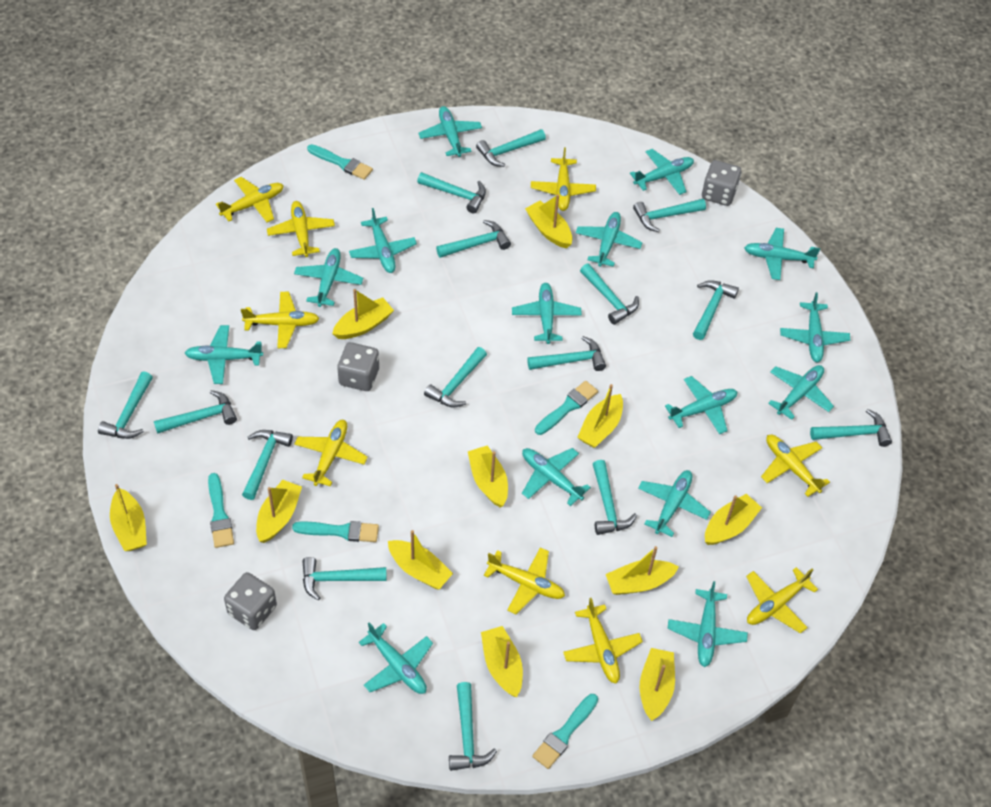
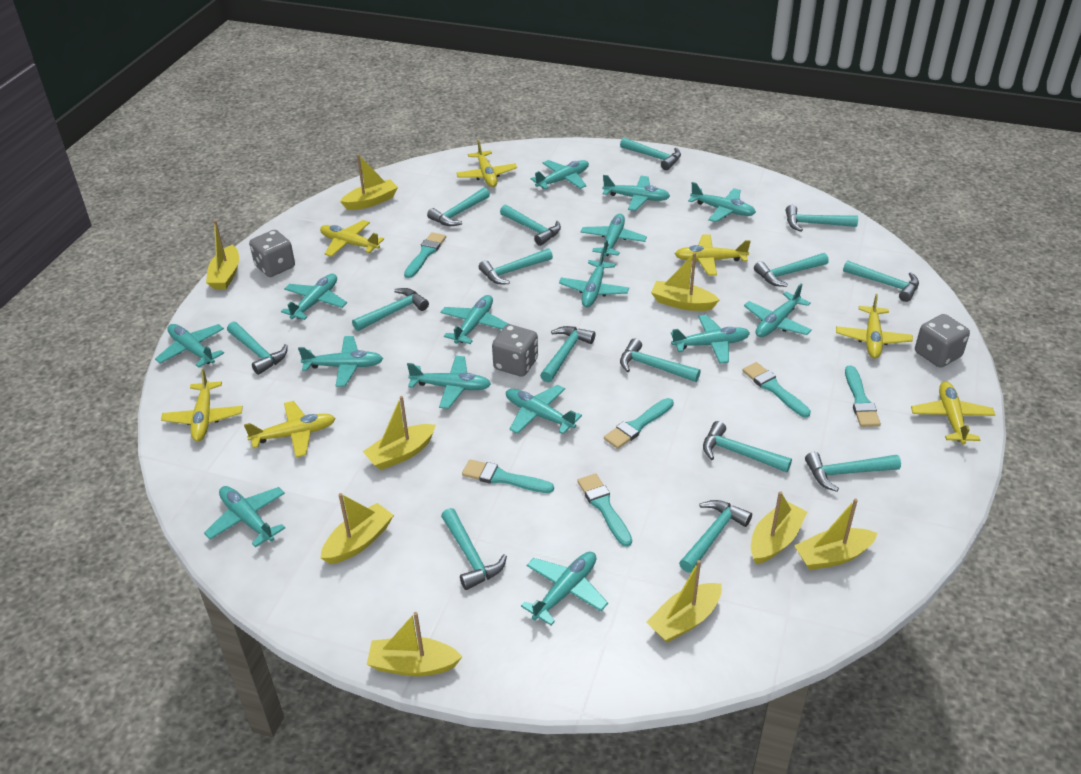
turquoise brush: 5 -> 6
yellow boat: 11 -> 9
yellow plane: 9 -> 7

